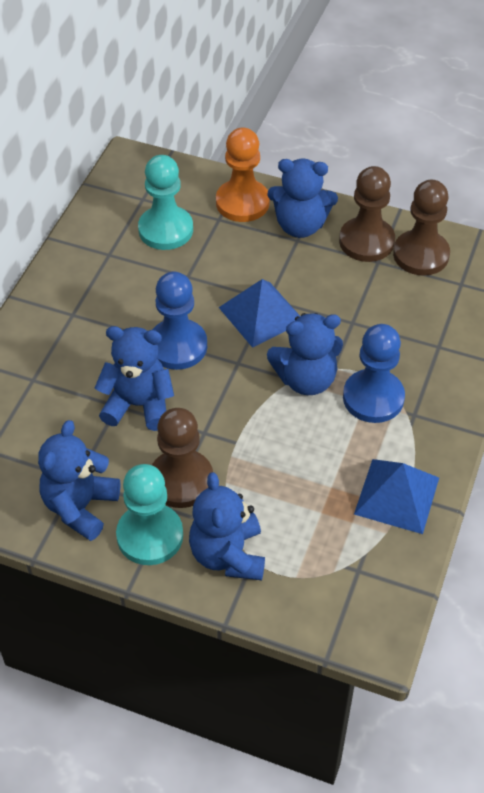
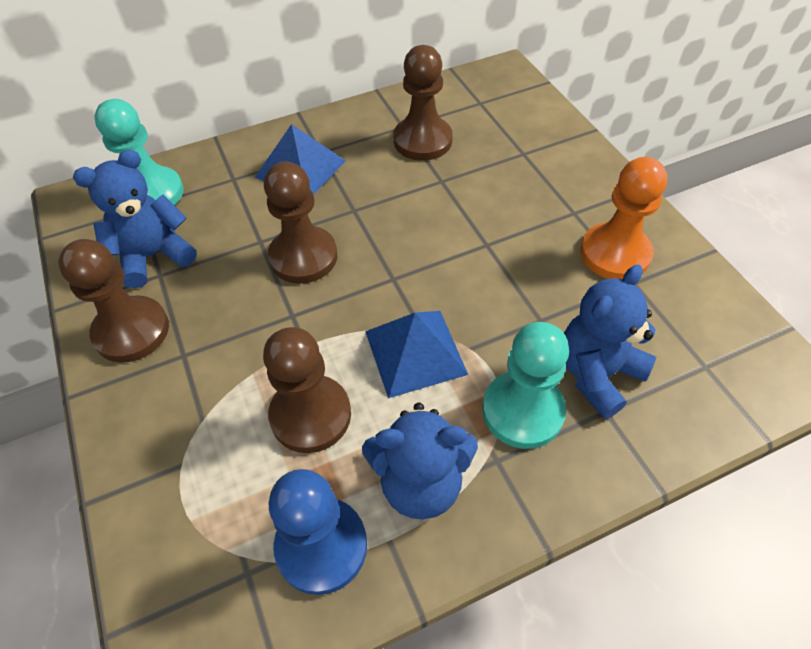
blue pawn: 2 -> 1
blue teddy bear: 5 -> 3
brown pawn: 3 -> 4

